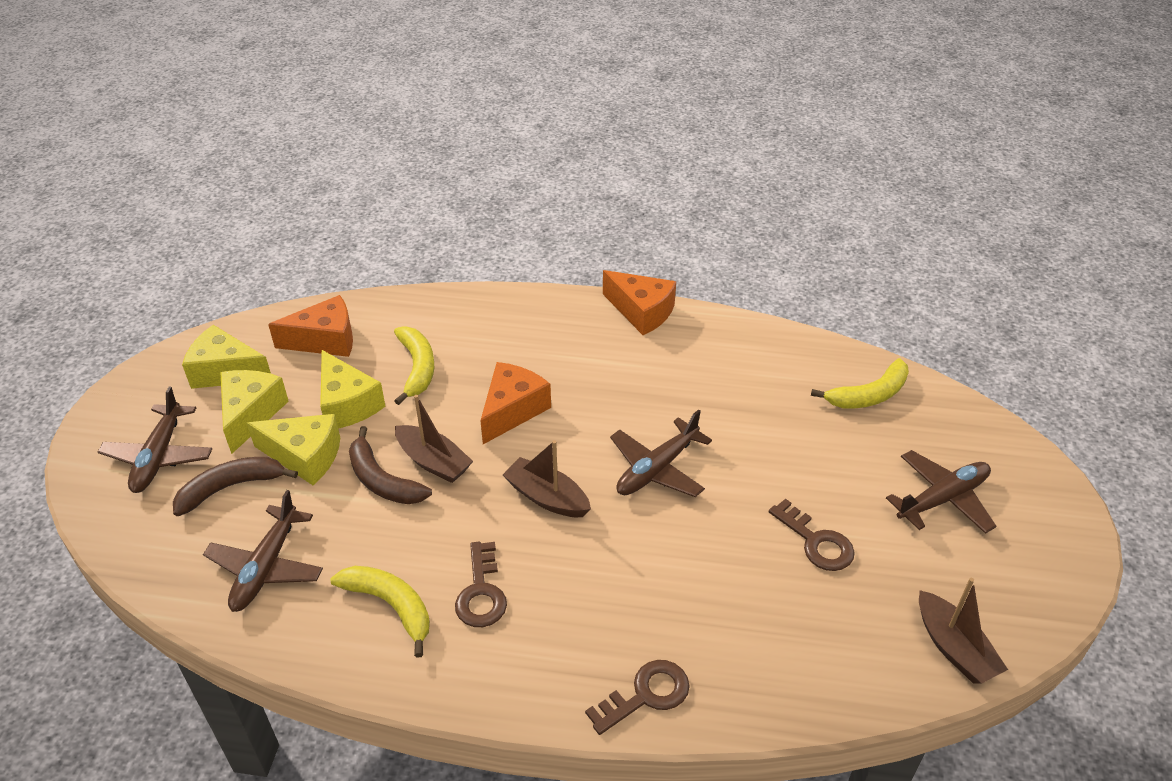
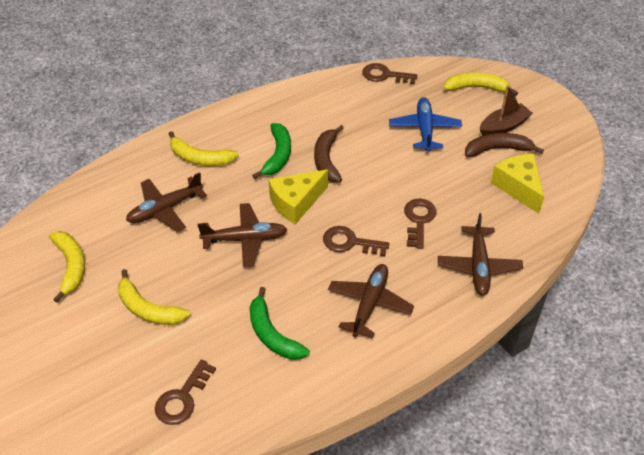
blue plane: 0 -> 1
brown boat: 3 -> 1
brown key: 3 -> 4
green banana: 0 -> 2
orange cheese: 3 -> 0
yellow banana: 3 -> 4
yellow cheese: 4 -> 2

